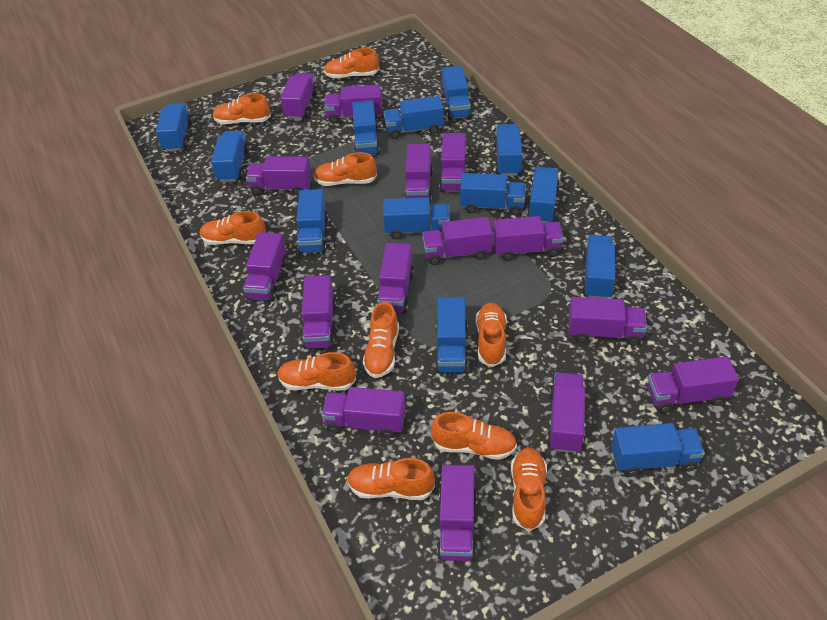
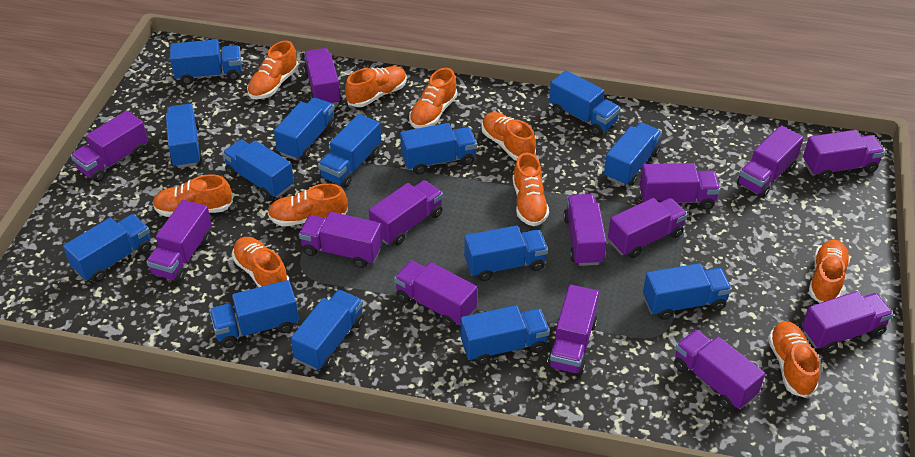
blue truck: 13 -> 14
purple truck: 15 -> 14

